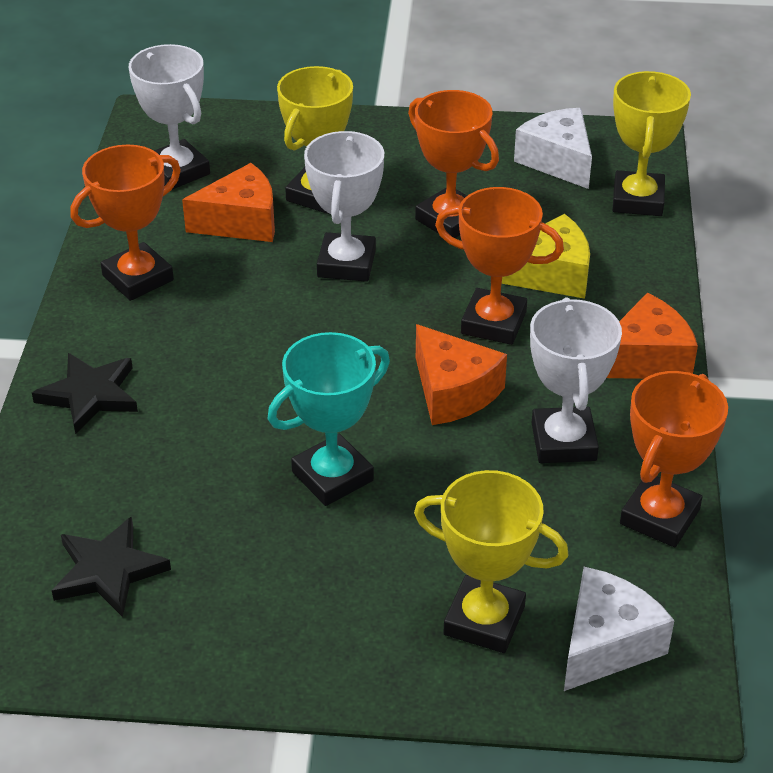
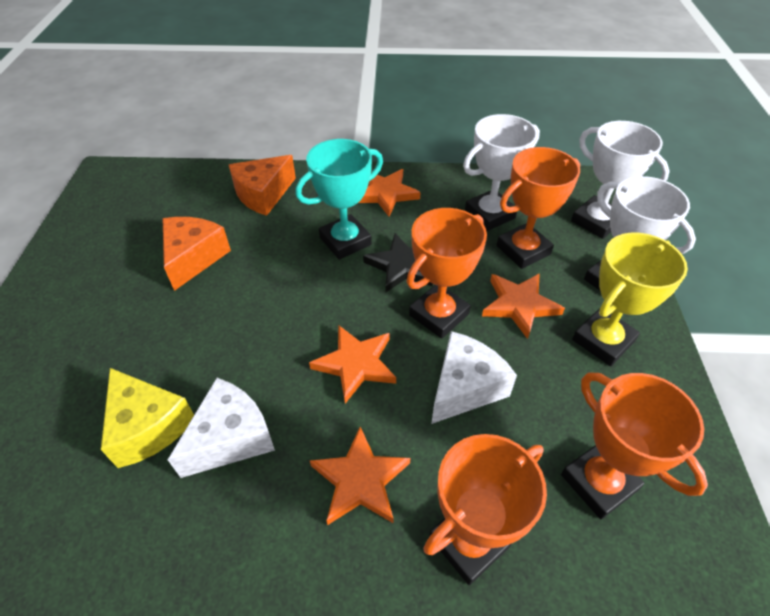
black star: 2 -> 1
orange cheese: 3 -> 2
orange star: 0 -> 4
yellow trophy: 3 -> 1

